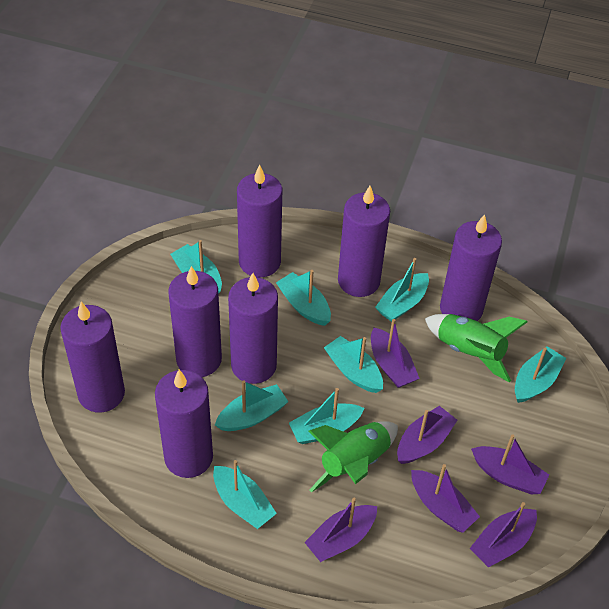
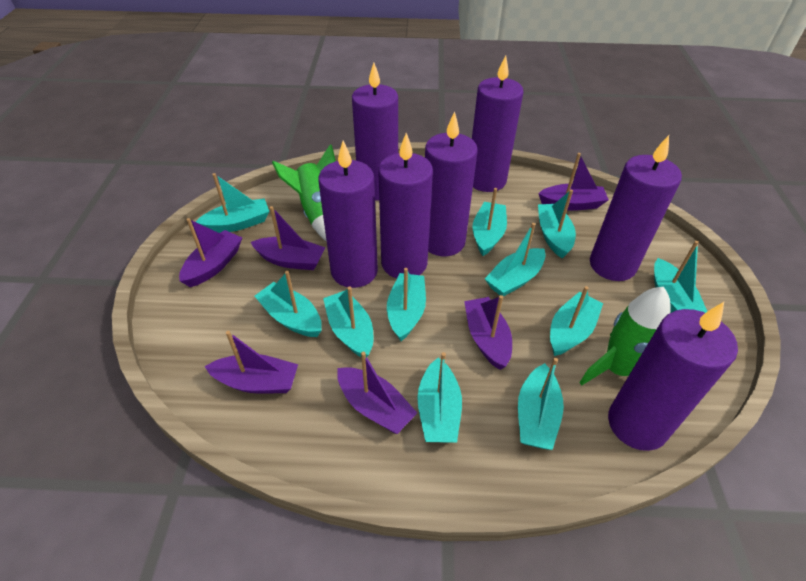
turquoise boat: 8 -> 11

